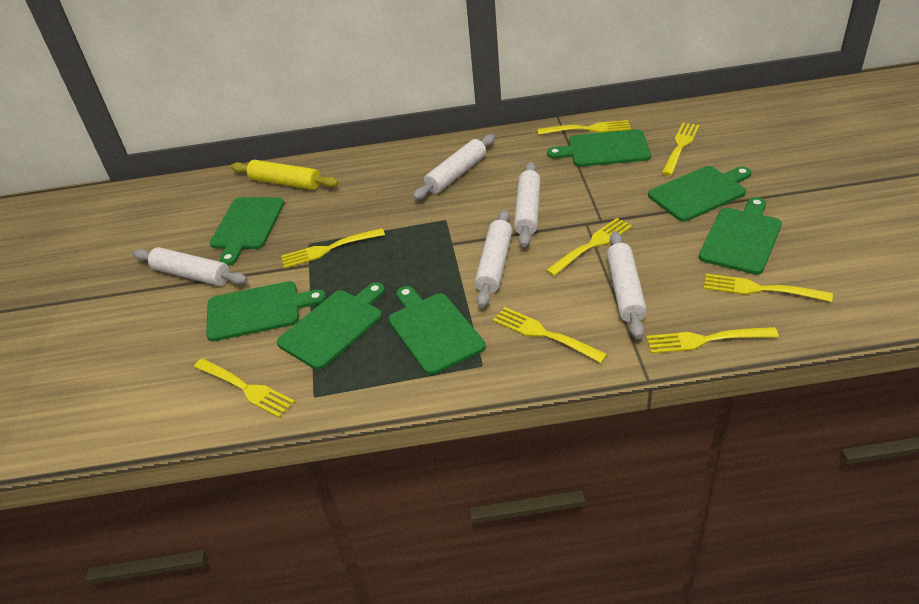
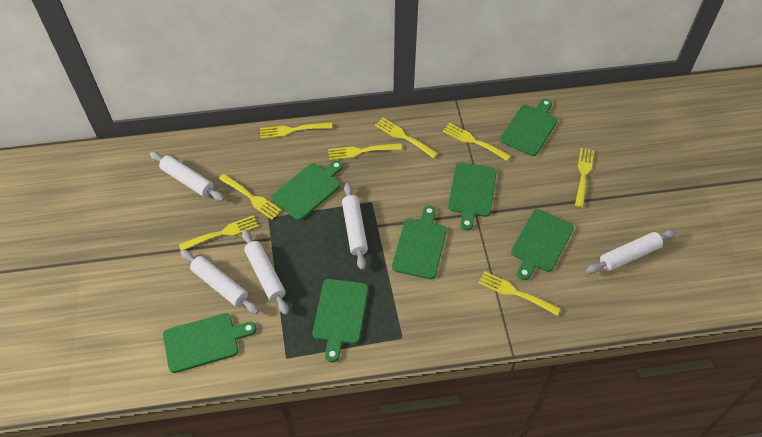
yellow rolling pin: 1 -> 0

